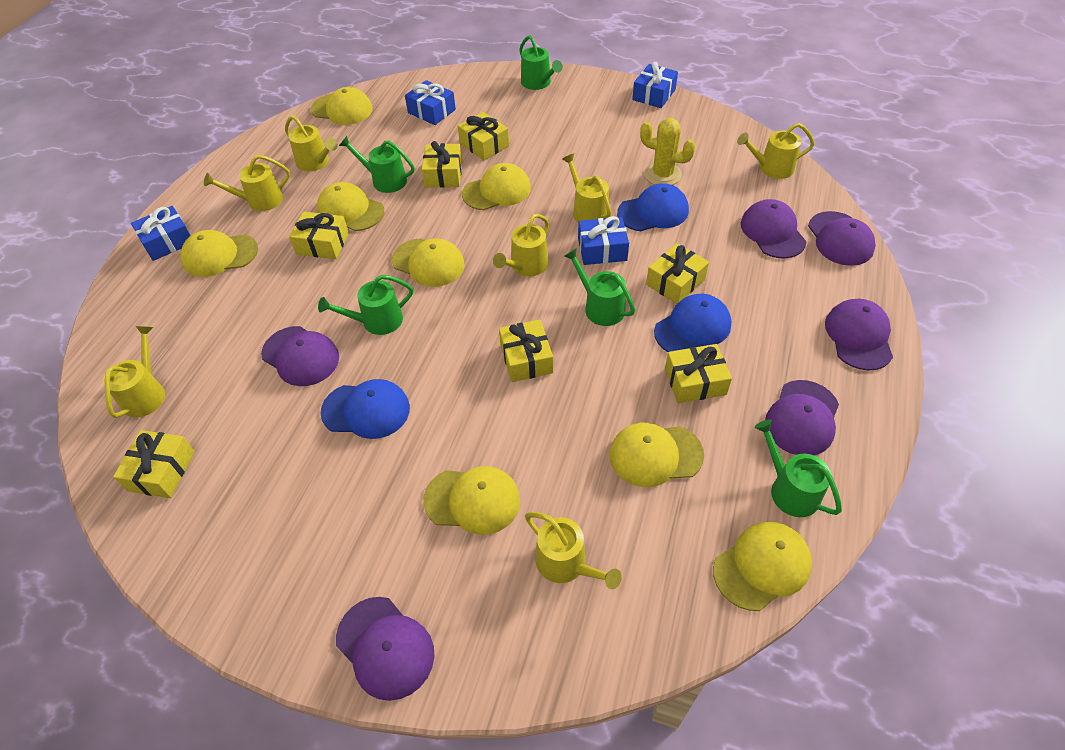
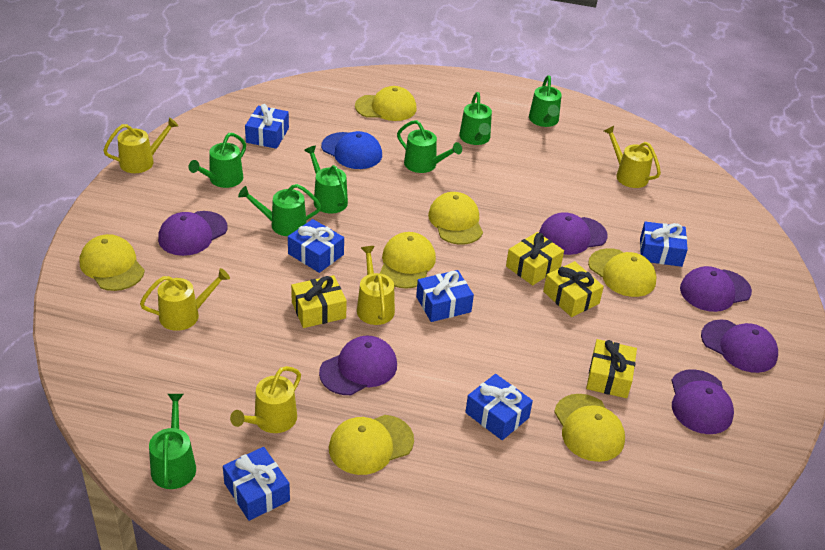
blue cap: 3 -> 1
blue gift: 4 -> 6
green watering can: 5 -> 7
yellow cactus: 1 -> 0
yellow cap: 8 -> 7
yellow gift: 7 -> 4
yellow watering can: 7 -> 5

